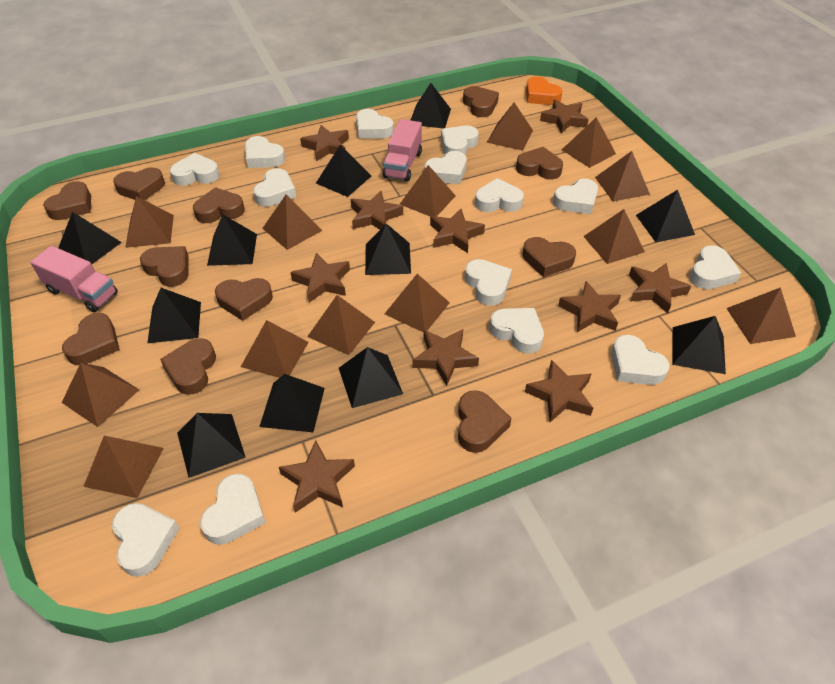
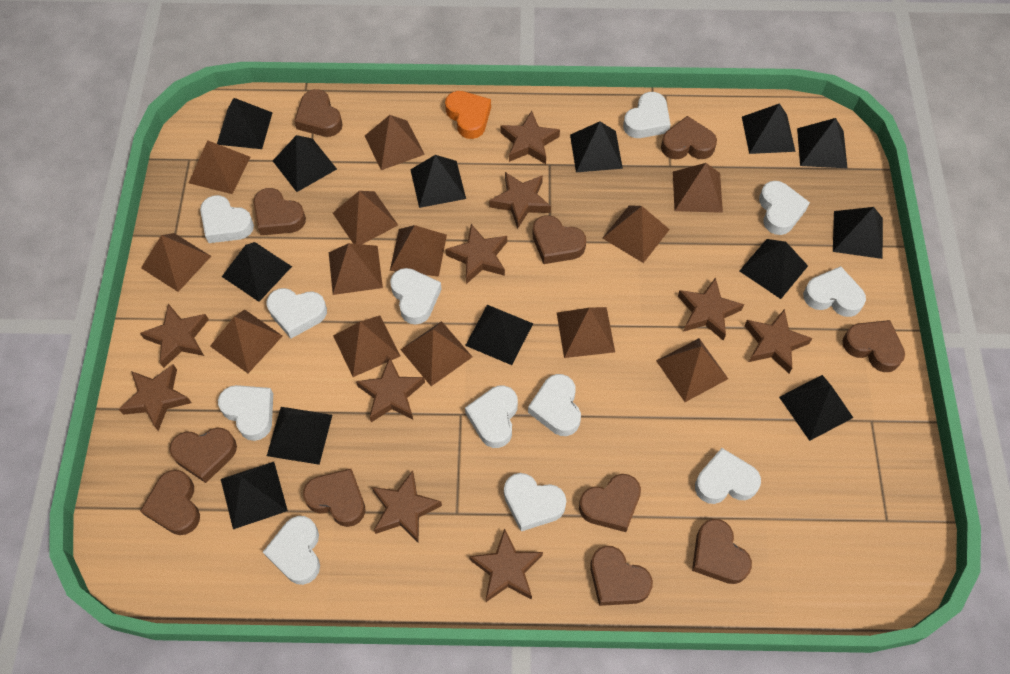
black pyramid: 11 -> 13
pink truck: 2 -> 0
white heart: 14 -> 12

